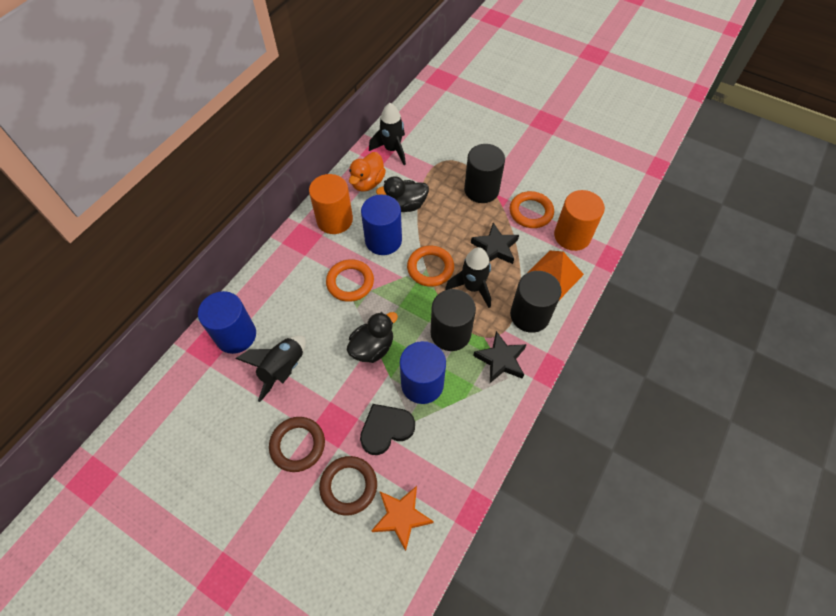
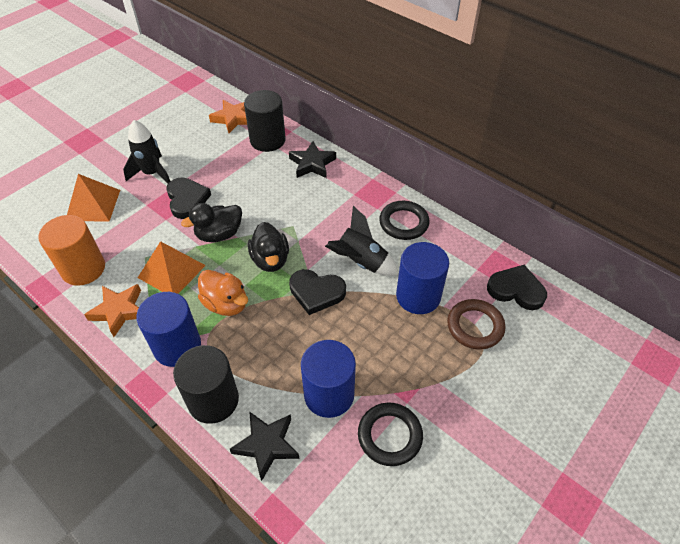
black cylinder: 3 -> 2
black heart: 1 -> 3
black ring: 0 -> 2
black rocket: 3 -> 2
brown ring: 2 -> 1
orange cylinder: 2 -> 1
orange pyramid: 1 -> 2
orange ring: 3 -> 0
orange star: 1 -> 2

